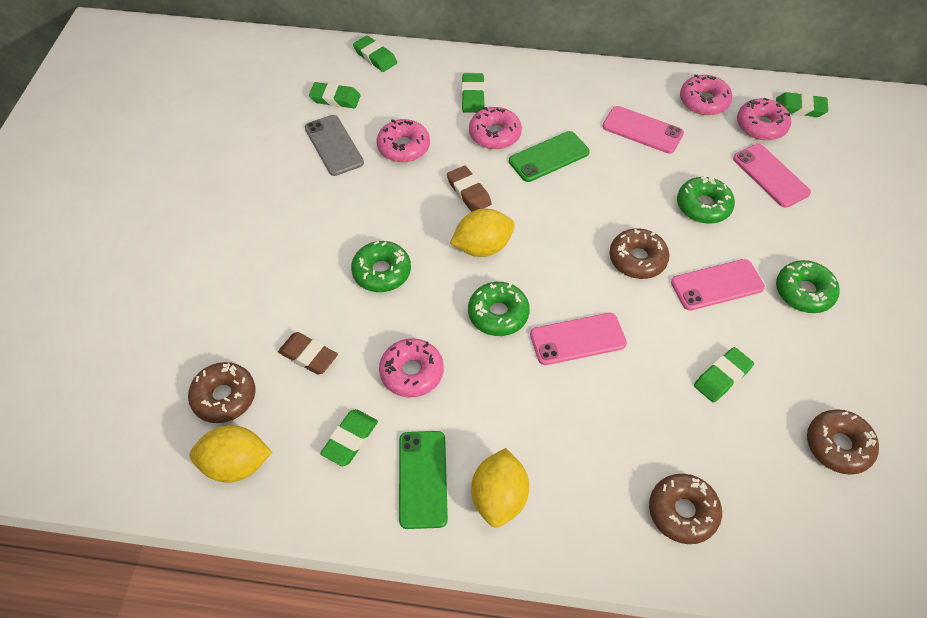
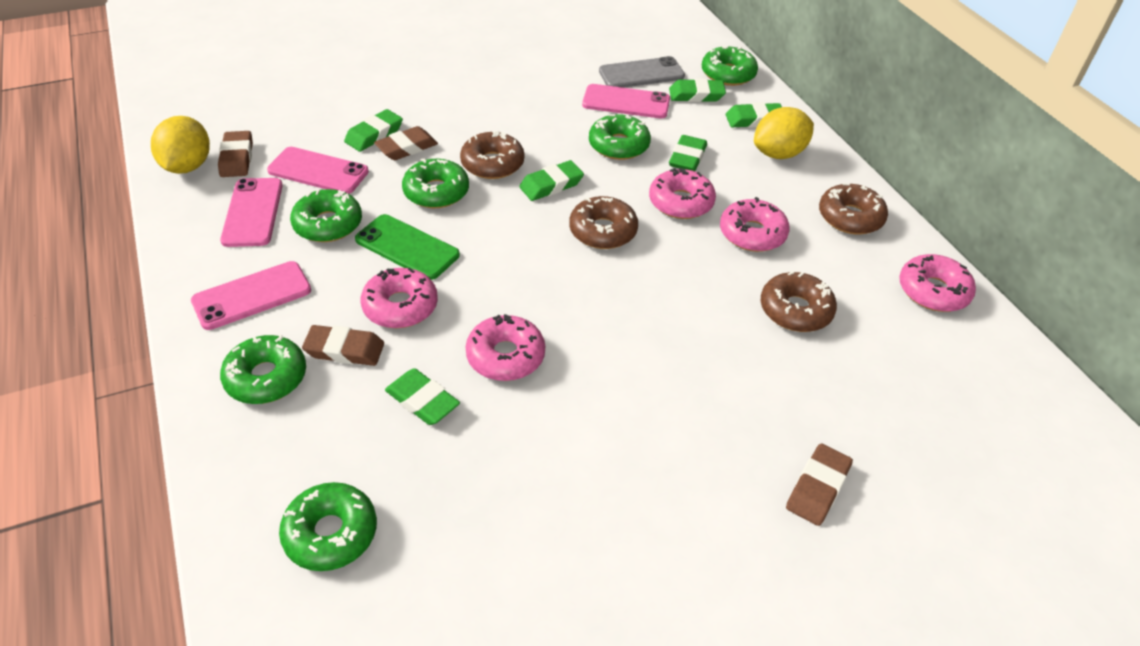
brown eraser: 2 -> 4
green donut: 4 -> 6
green phone: 2 -> 1
yellow lemon: 3 -> 2

